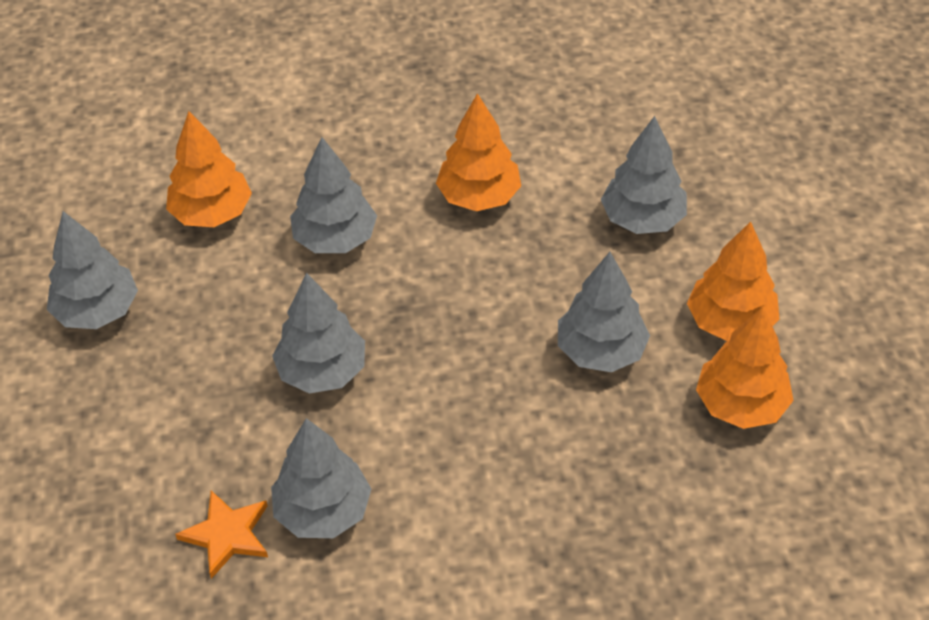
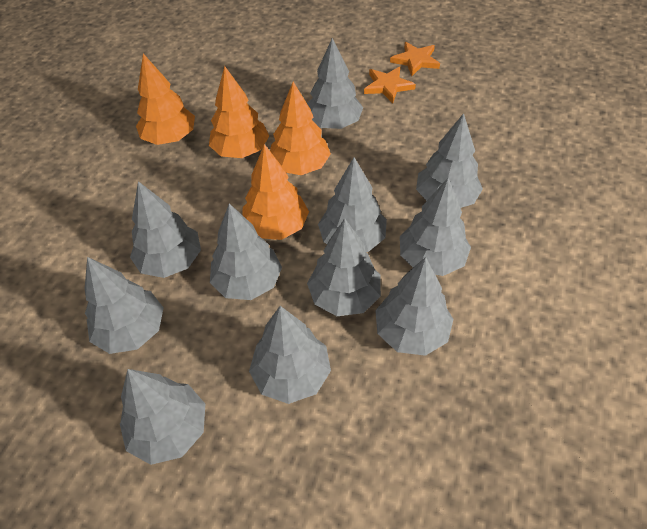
grey tree: 6 -> 11
orange star: 1 -> 2

